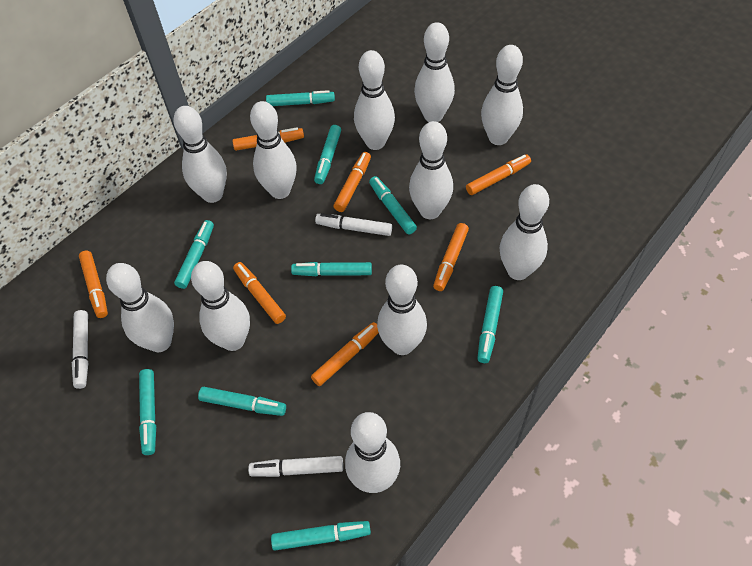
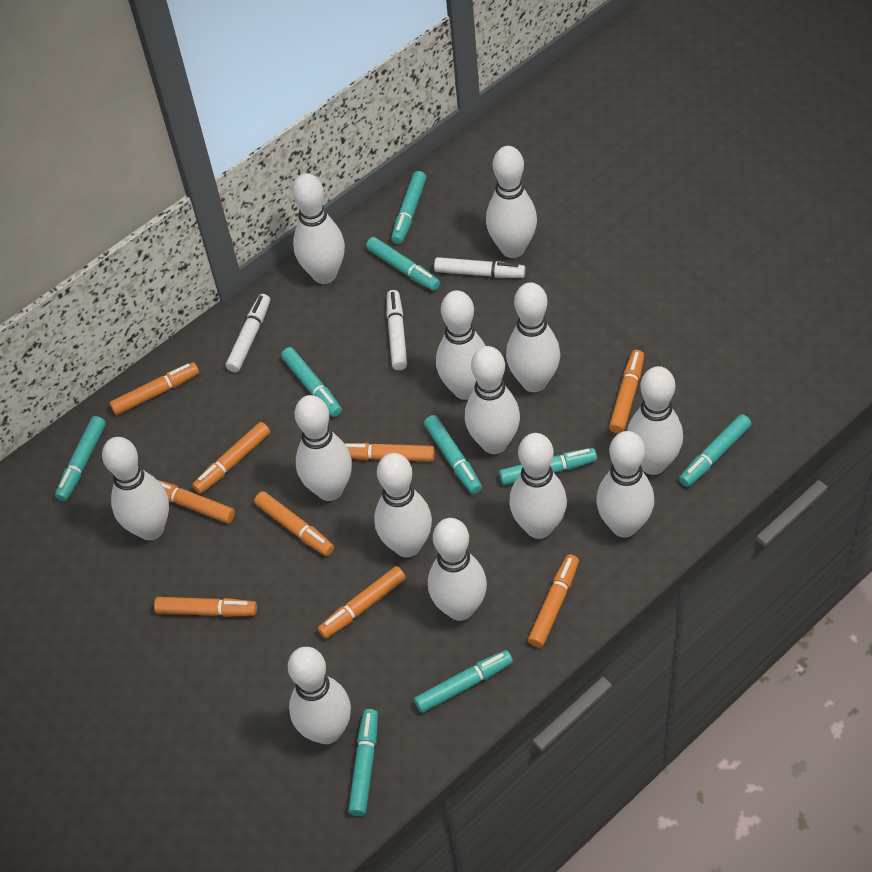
orange marker: 7 -> 9
white bowling pin: 11 -> 13

